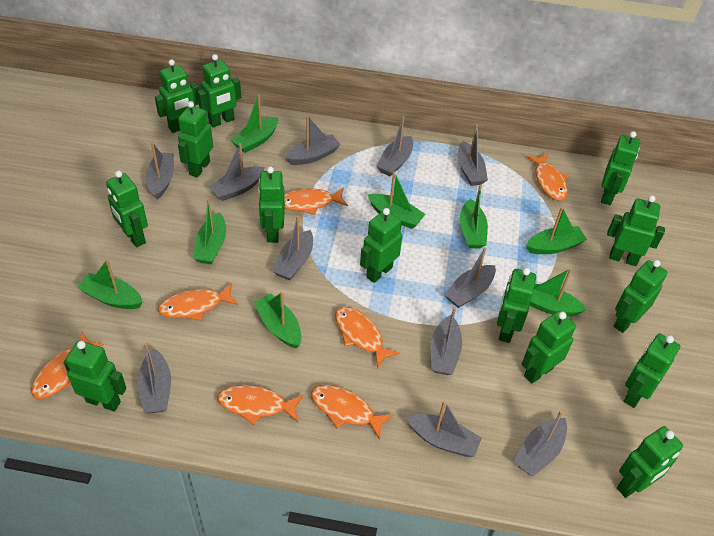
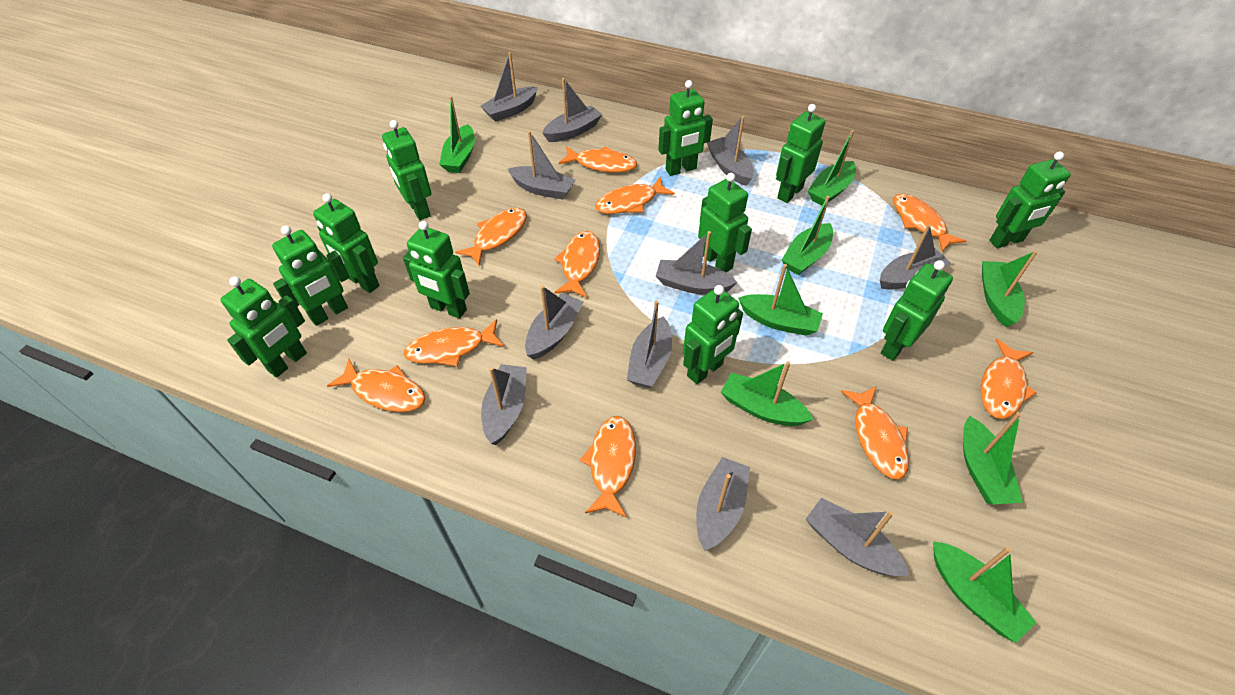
green robot: 14 -> 11
orange fish: 7 -> 10

